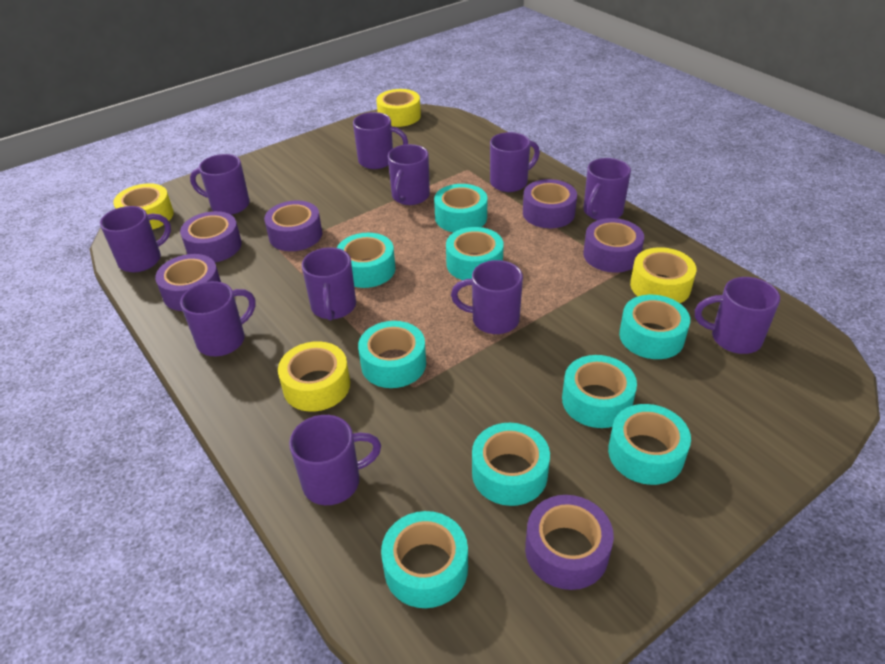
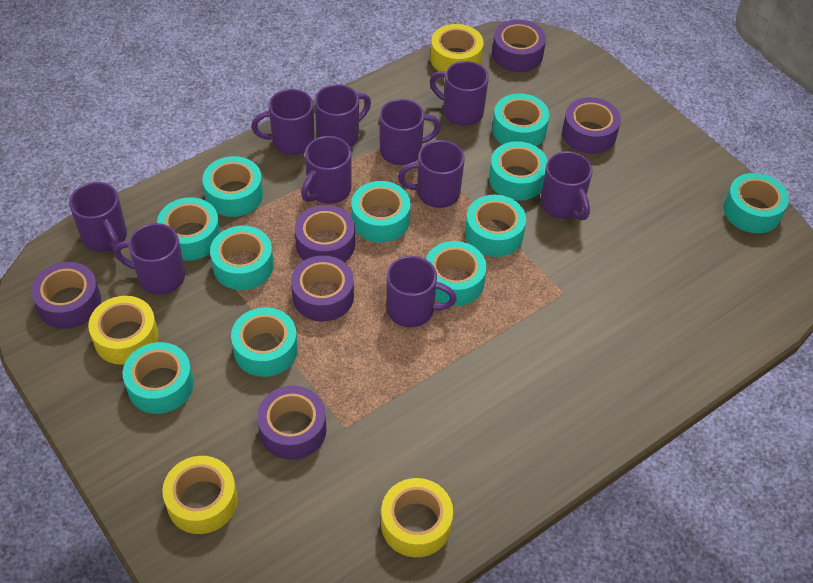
purple mug: 11 -> 10
turquoise tape: 9 -> 11

